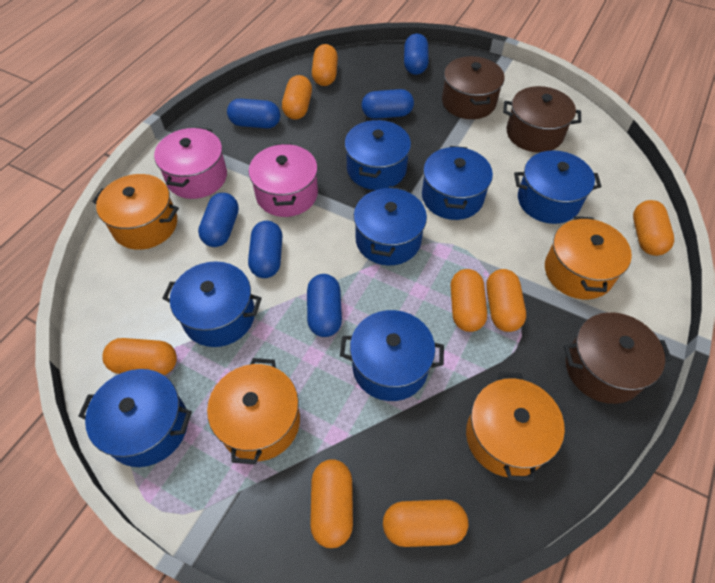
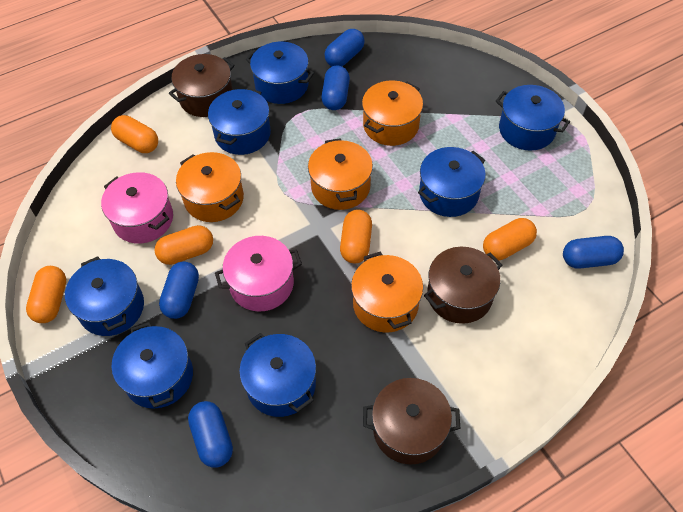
blue capsule: 6 -> 5
orange capsule: 8 -> 5

